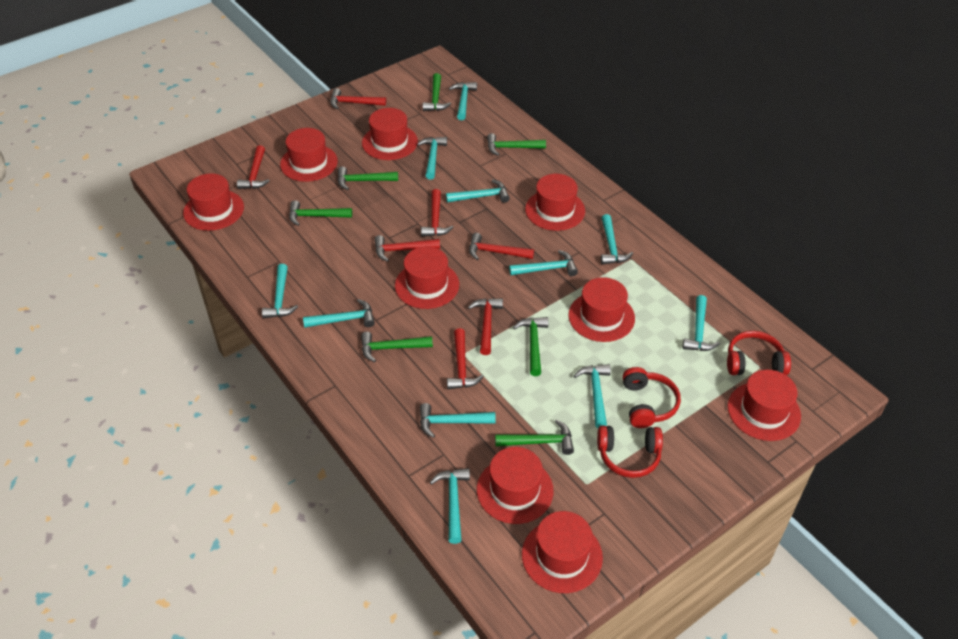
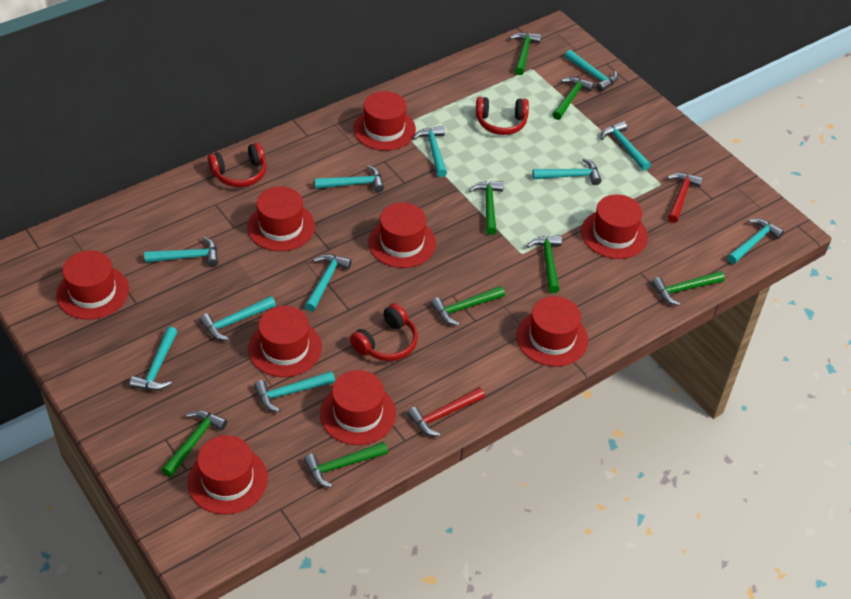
green hammer: 7 -> 8
red hammer: 7 -> 2

